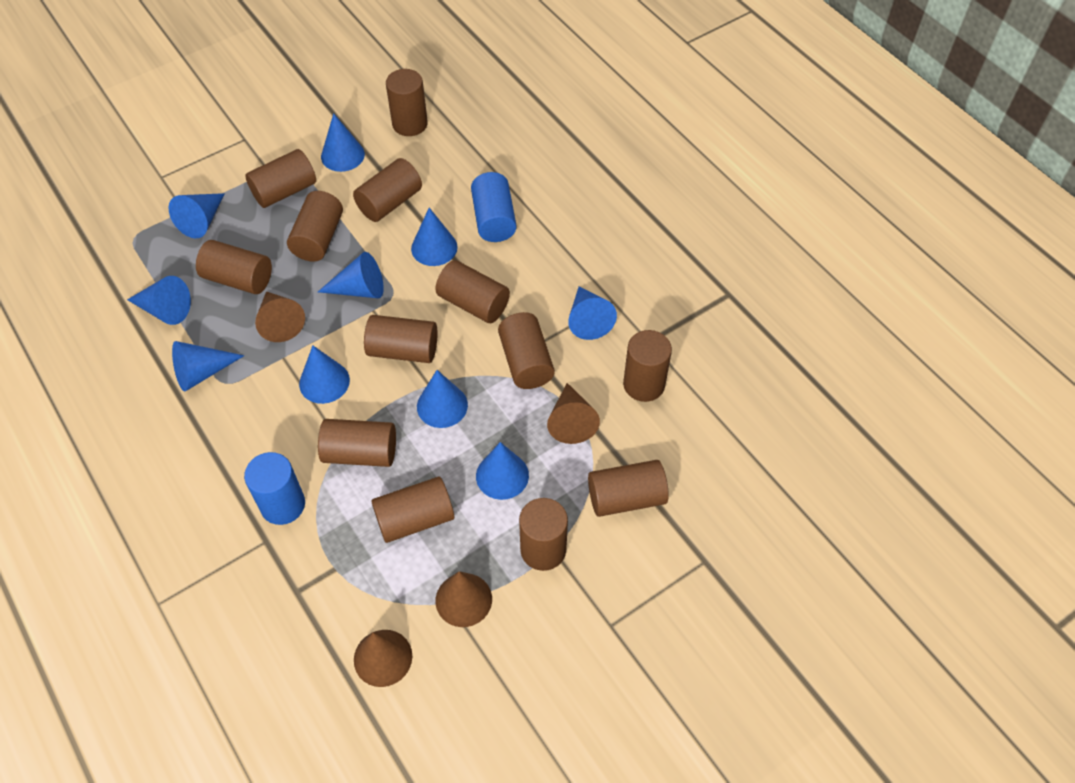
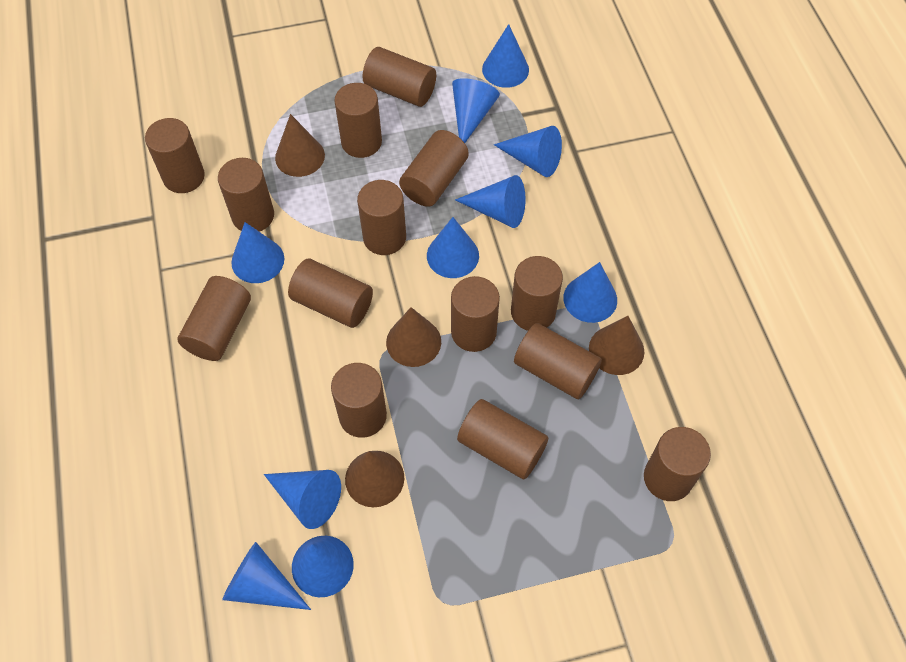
blue cylinder: 2 -> 0
brown cylinder: 13 -> 14

